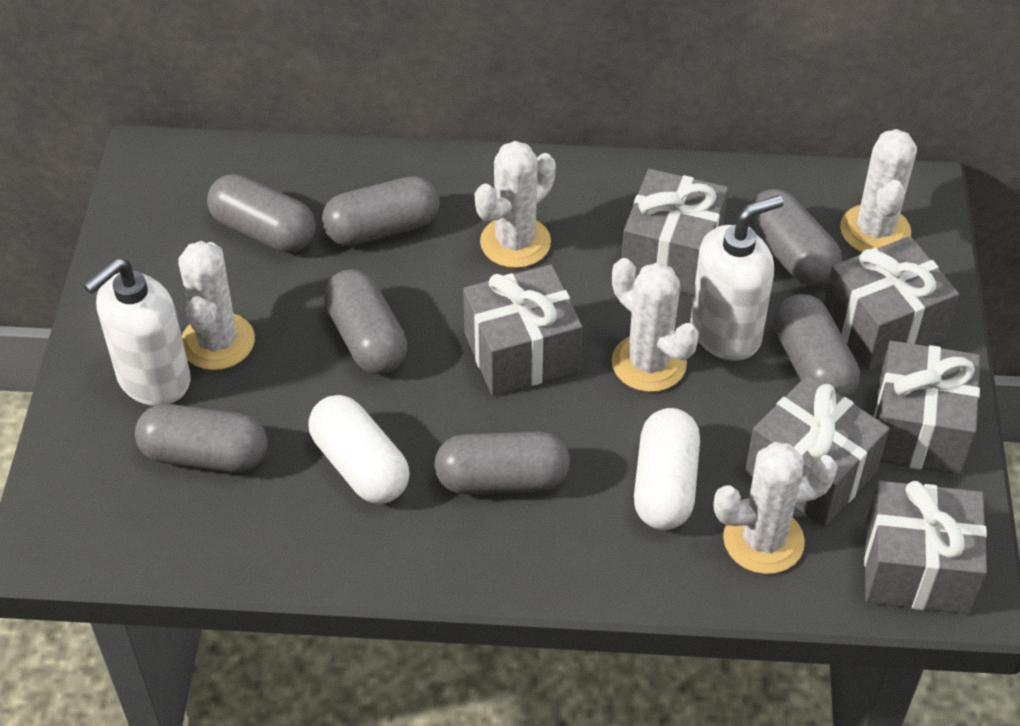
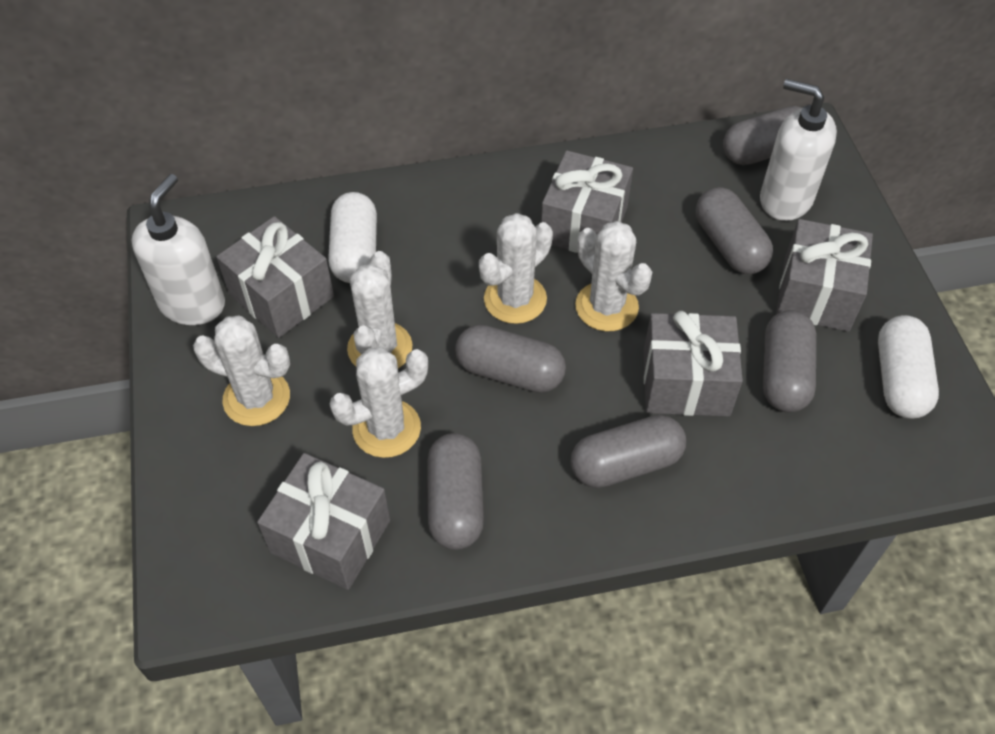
grey capsule: 7 -> 6
grey gift: 6 -> 5

